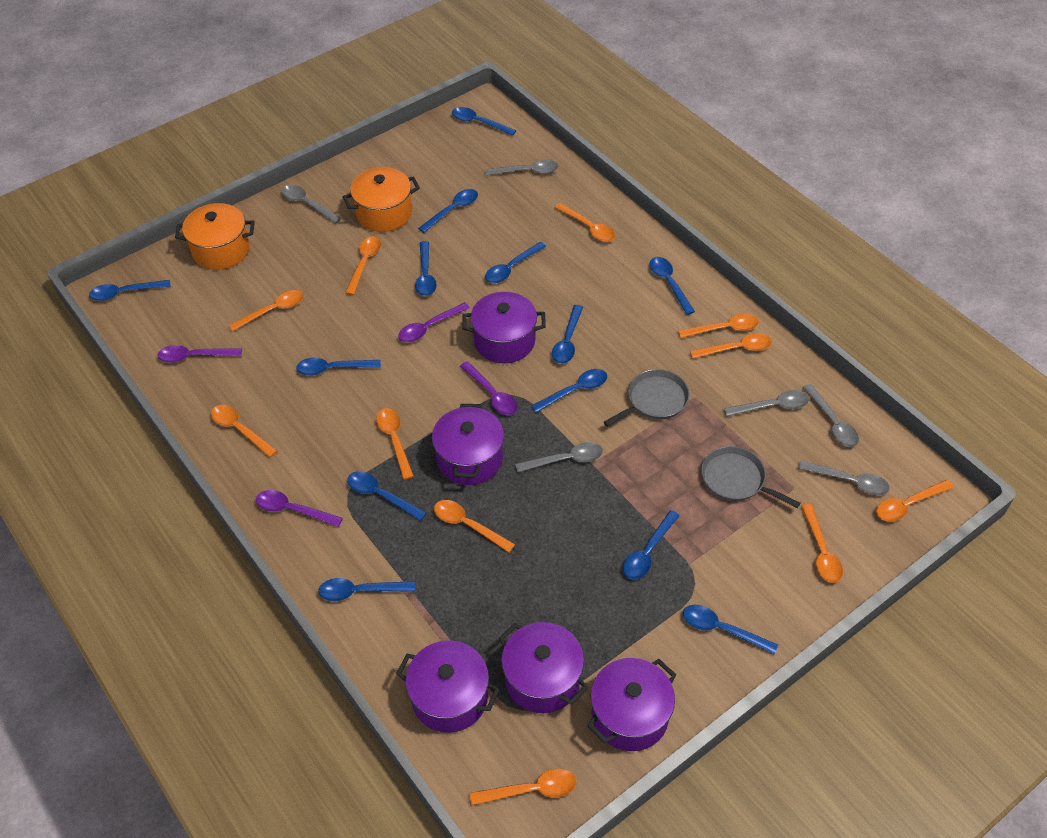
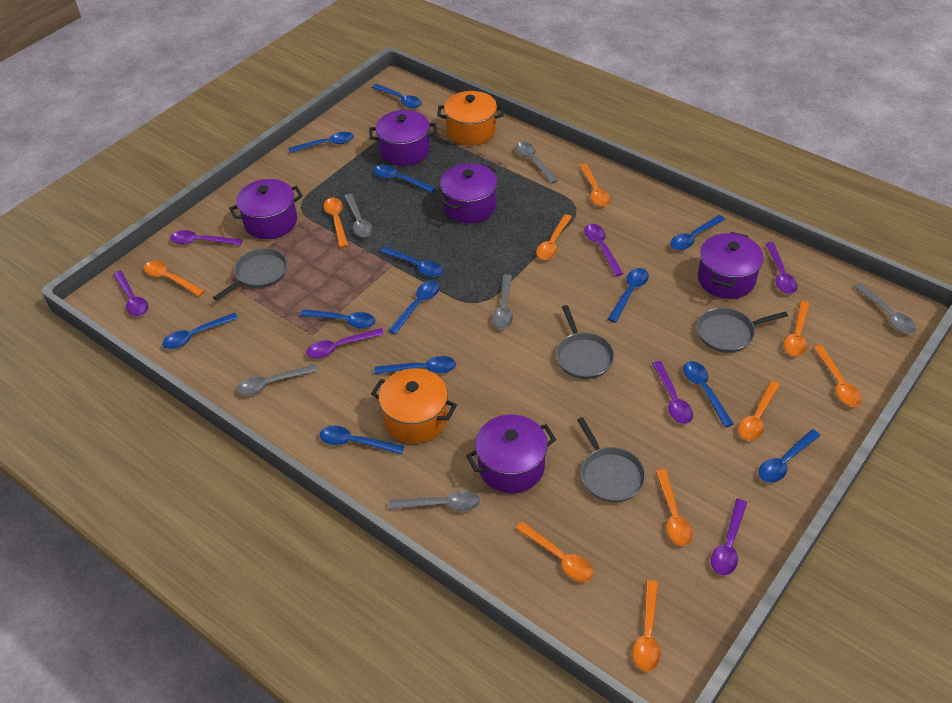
grey pan: 2 -> 4
orange spoon: 11 -> 10
purple spoon: 4 -> 7

